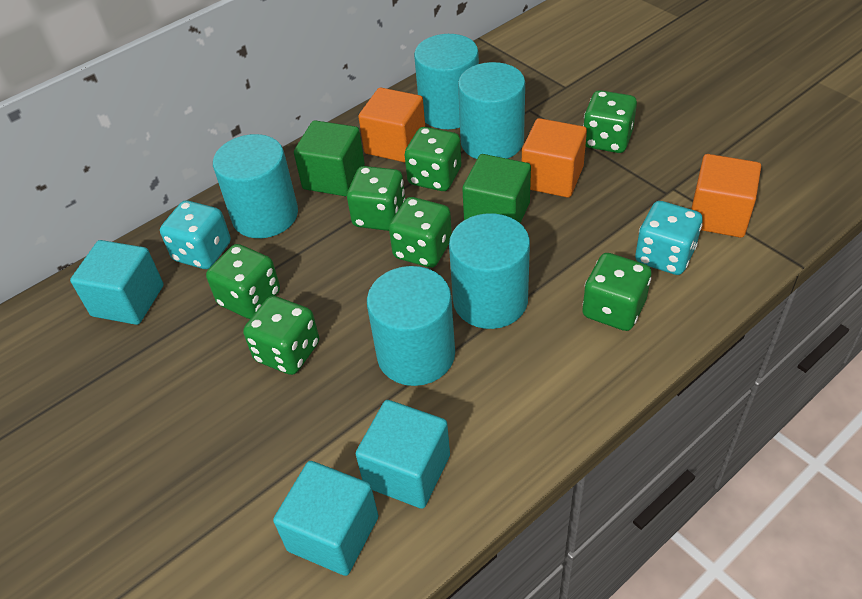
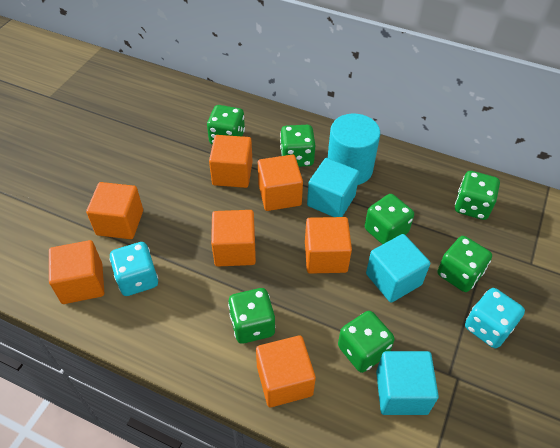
green cube: 2 -> 0
orange cube: 3 -> 7
turquoise cylinder: 5 -> 1

